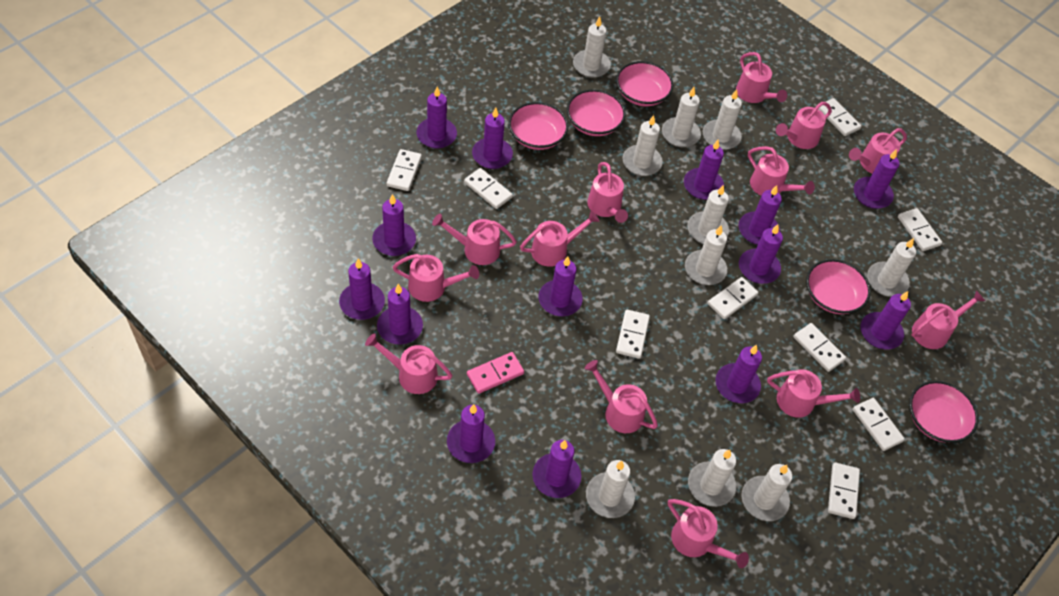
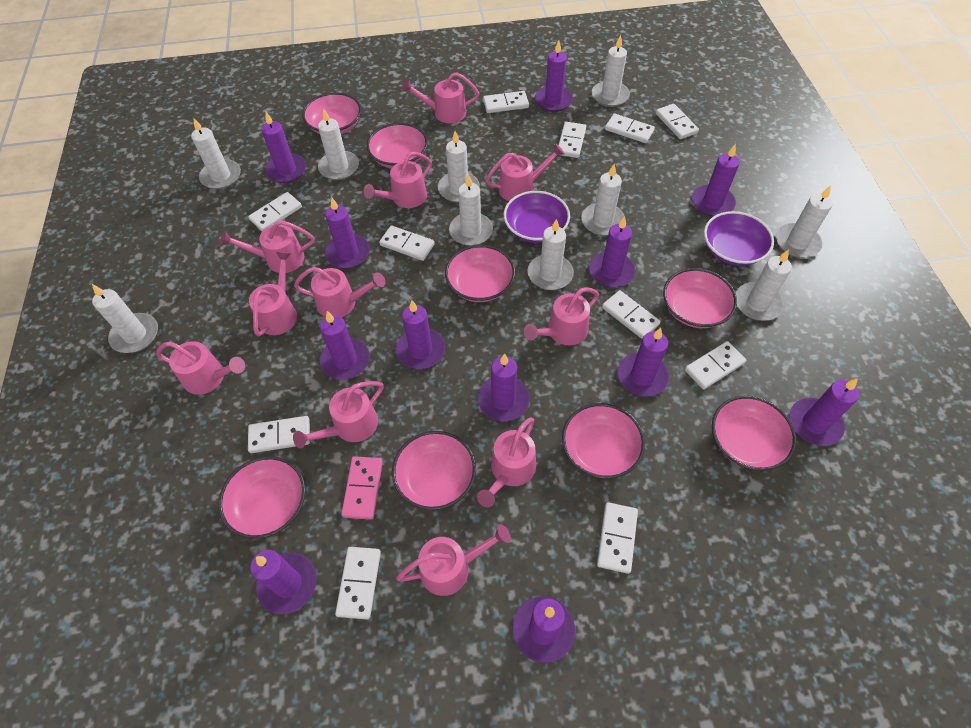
pink bowl: 5 -> 8
pink watering can: 13 -> 11
purple bowl: 0 -> 2
purple candle: 14 -> 12
white domino: 9 -> 11

